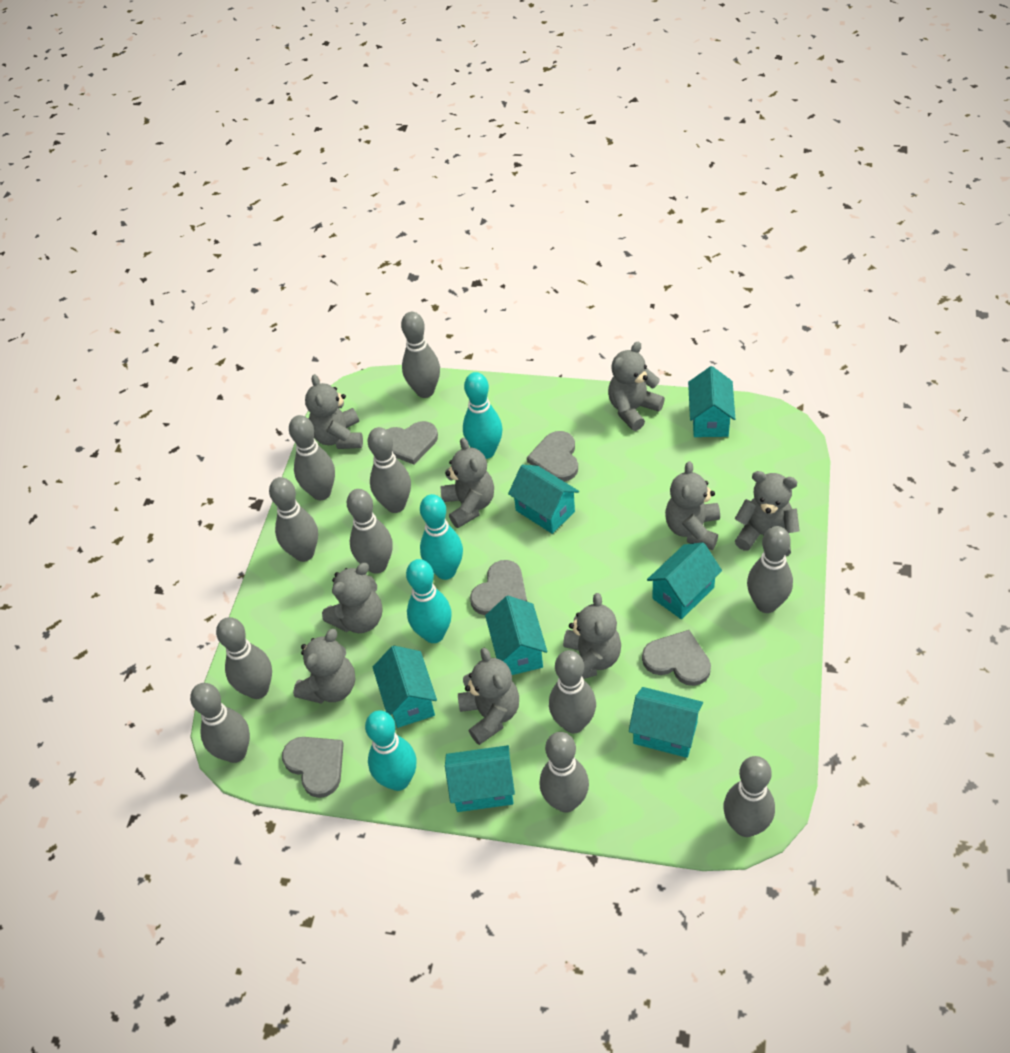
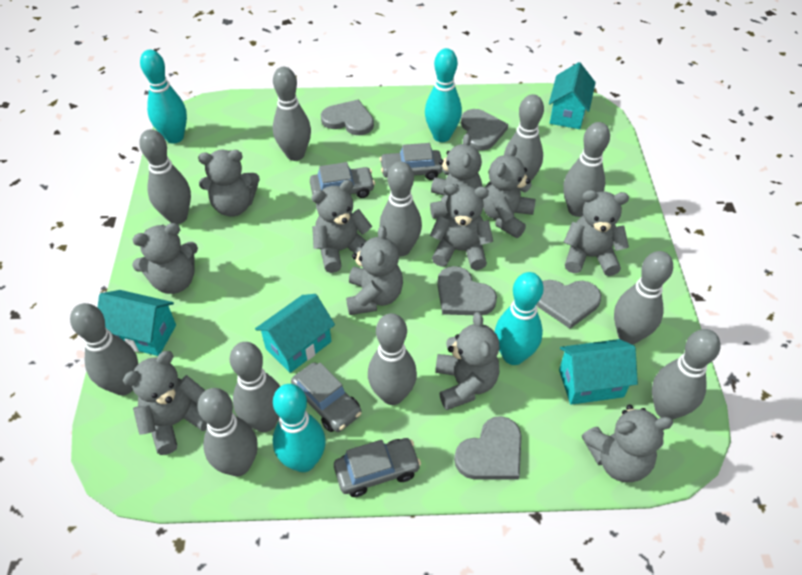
grey car: 0 -> 4
grey teddy bear: 9 -> 11
turquoise house: 7 -> 4

